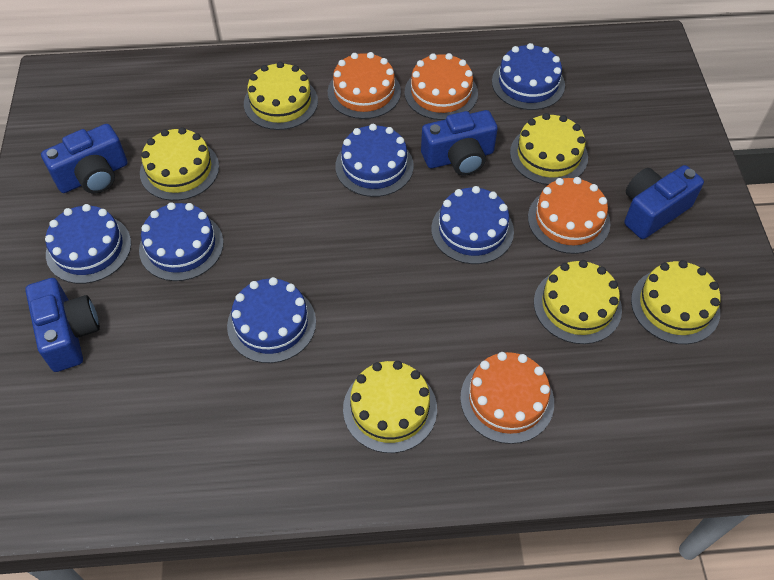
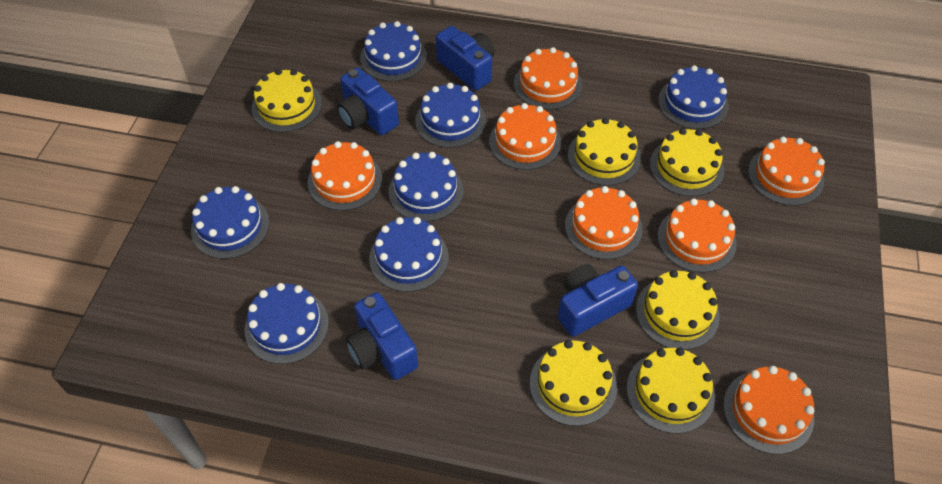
blue cake: 6 -> 7
orange cake: 4 -> 7

